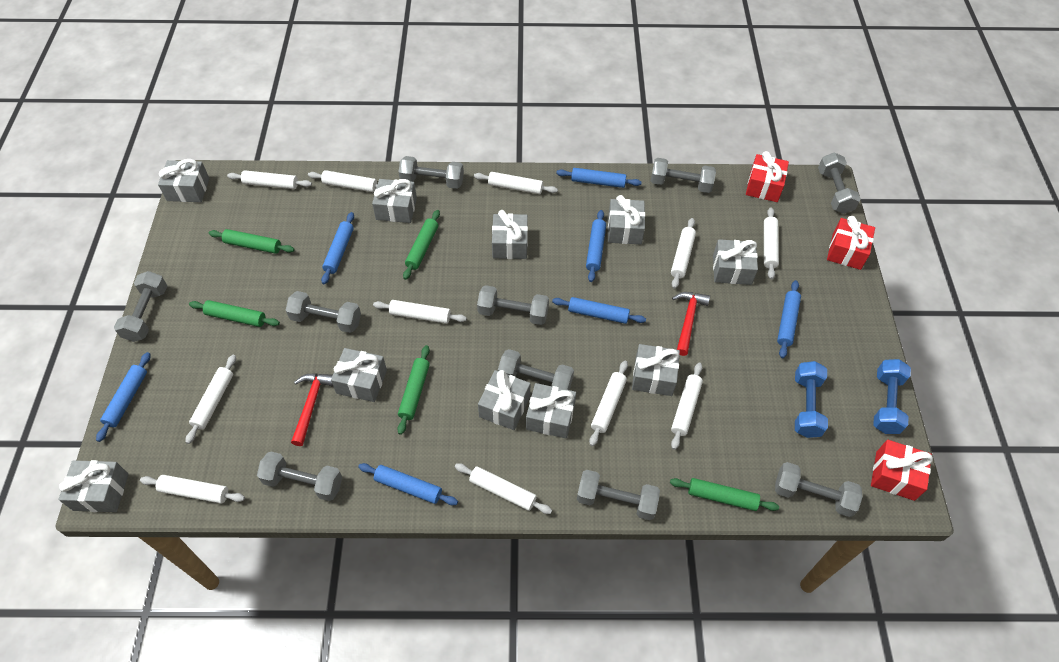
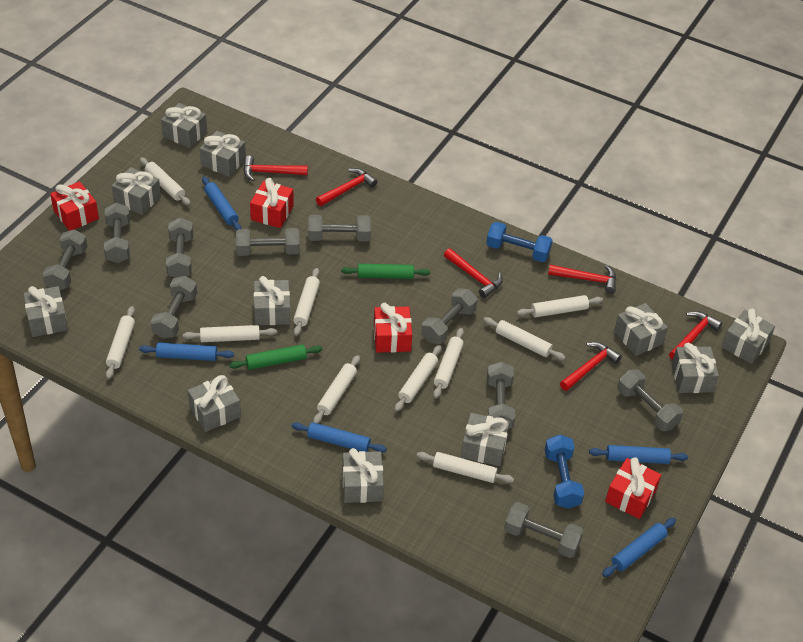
blue rolling pin: 7 -> 5
green rolling pin: 5 -> 2
grey gift: 10 -> 11
red gift: 3 -> 4
red hammer: 2 -> 6
white rolling pin: 11 -> 10

